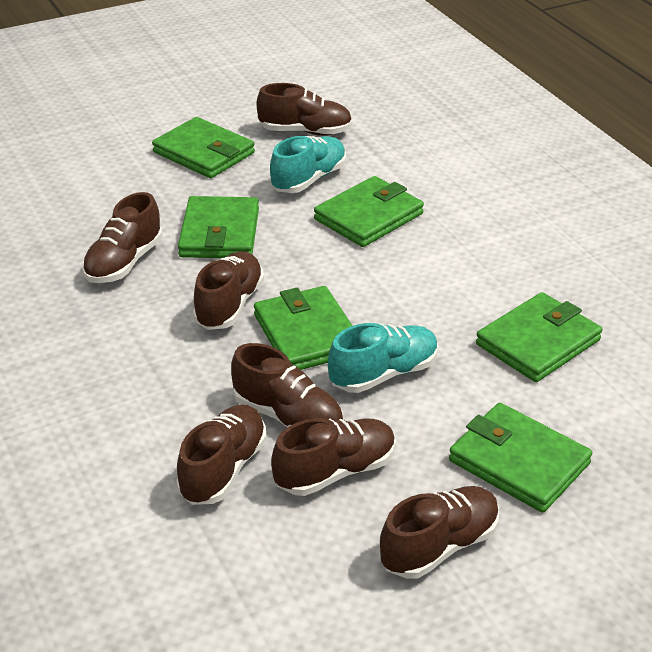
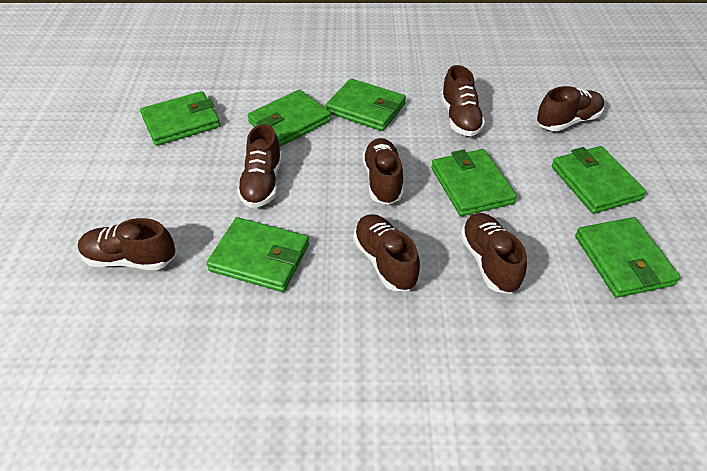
green wallet: 6 -> 7
turquoise shoe: 2 -> 0

